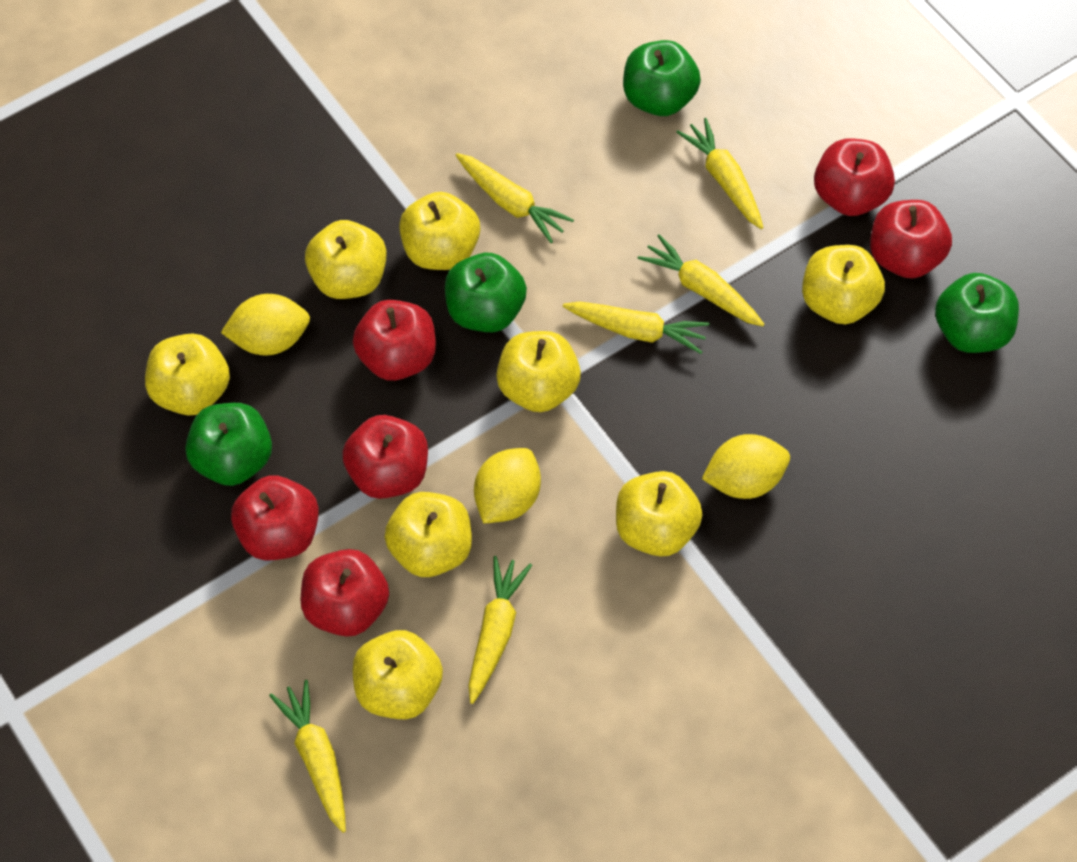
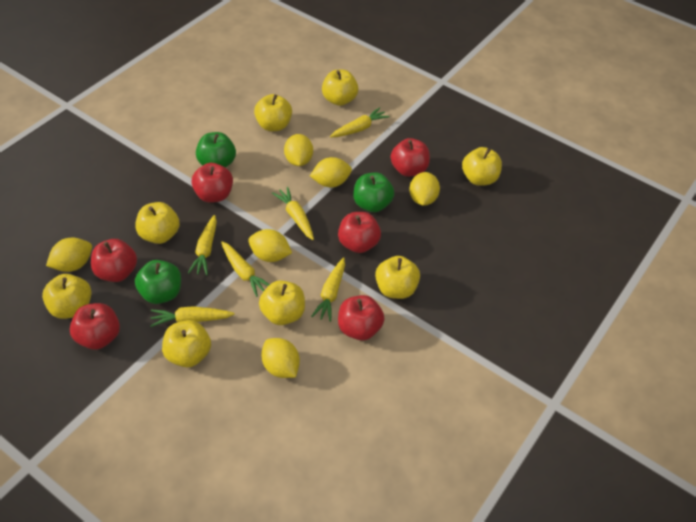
green apple: 4 -> 3
yellow lemon: 3 -> 6

